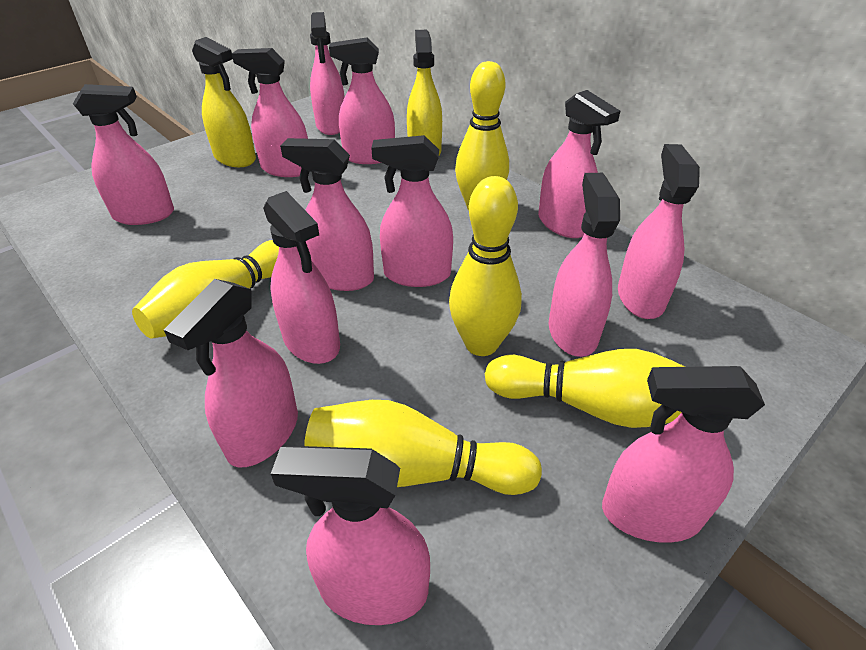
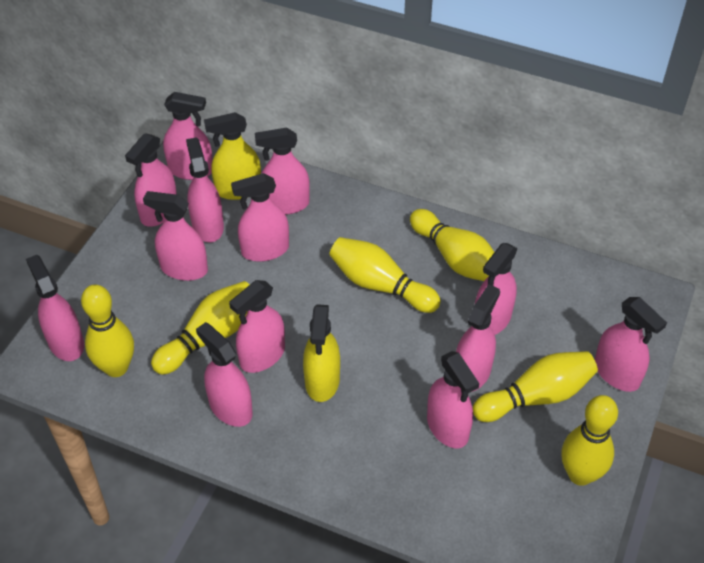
yellow bowling pin: 5 -> 6

